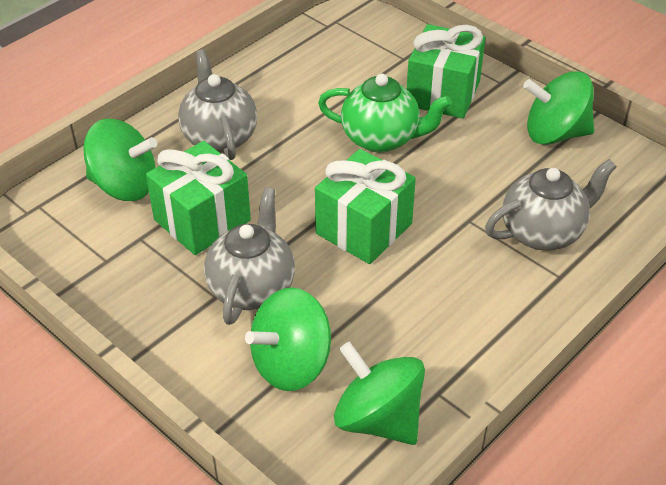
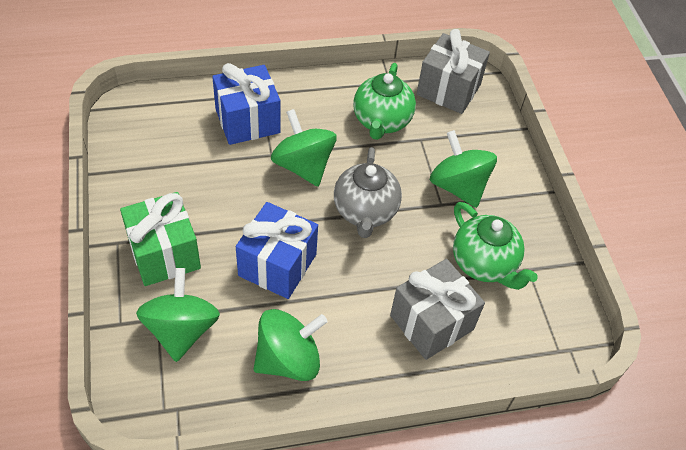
blue gift: 0 -> 2
green gift: 3 -> 1
green teapot: 1 -> 2
grey gift: 0 -> 2
grey teapot: 3 -> 1

